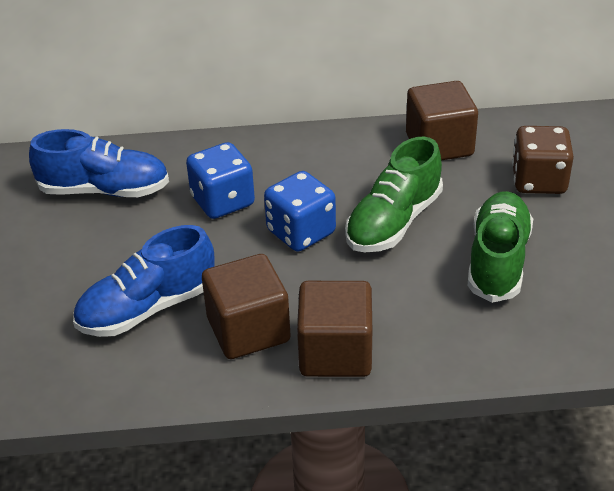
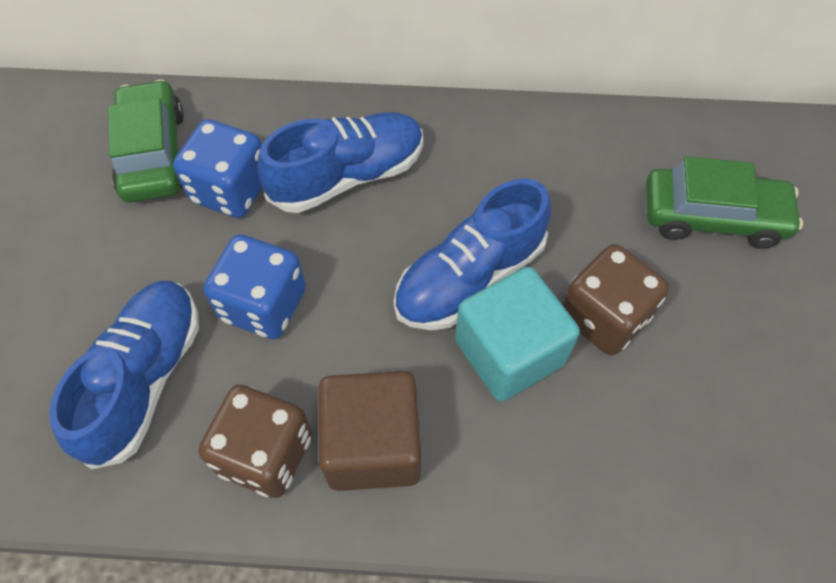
blue shoe: 2 -> 3
brown cube: 3 -> 1
brown dice: 1 -> 2
green car: 0 -> 2
green shoe: 2 -> 0
turquoise cube: 0 -> 1

